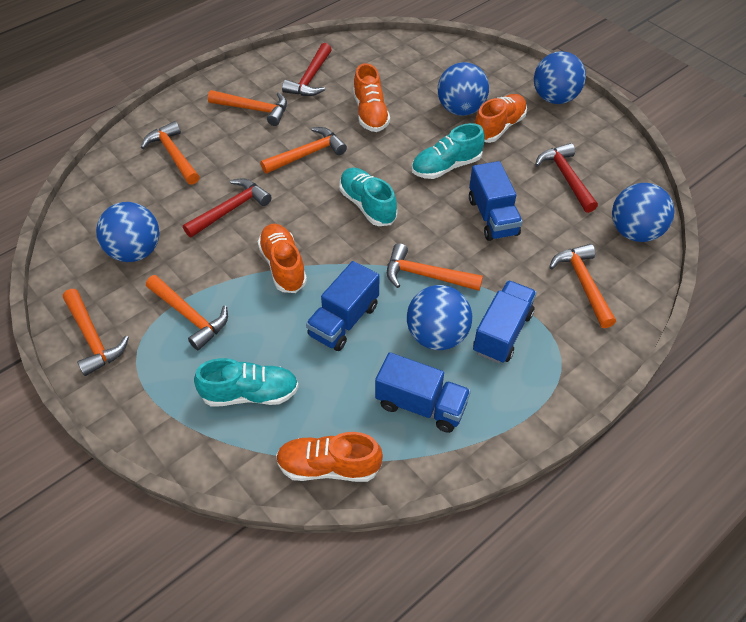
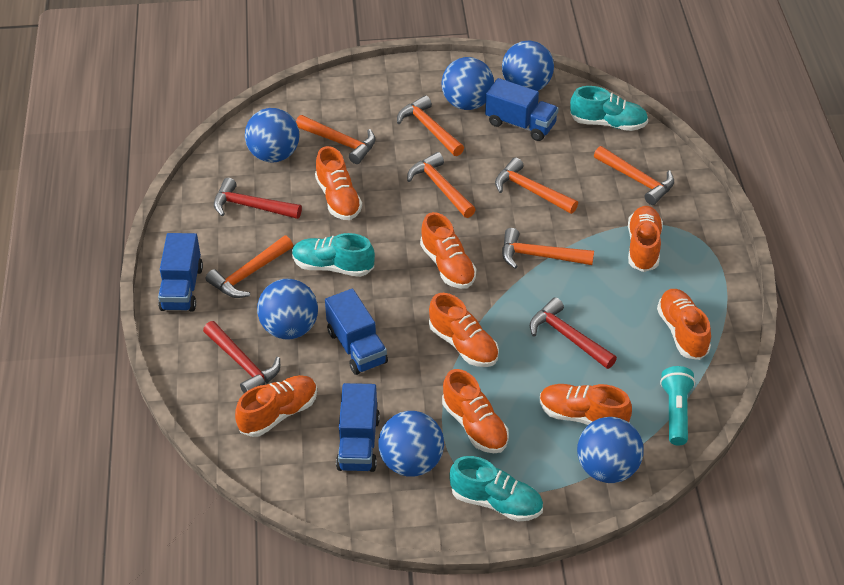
blue ball: 5 -> 6
orange shoe: 4 -> 8
turquoise flashlight: 0 -> 1

